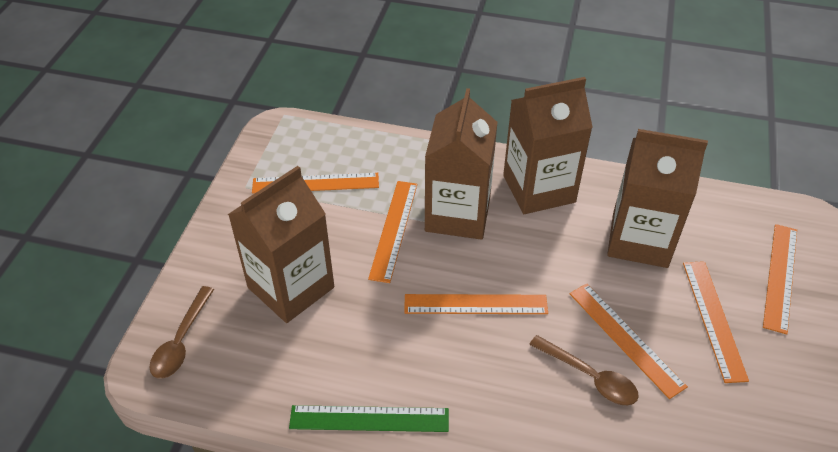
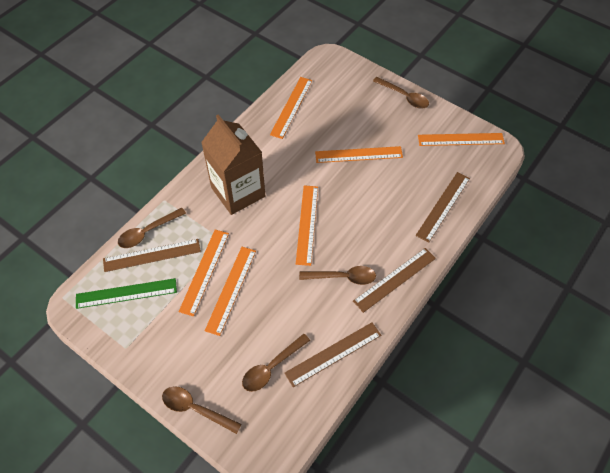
brown carton: 4 -> 1
brown ruler: 0 -> 4
brown spoon: 2 -> 5

